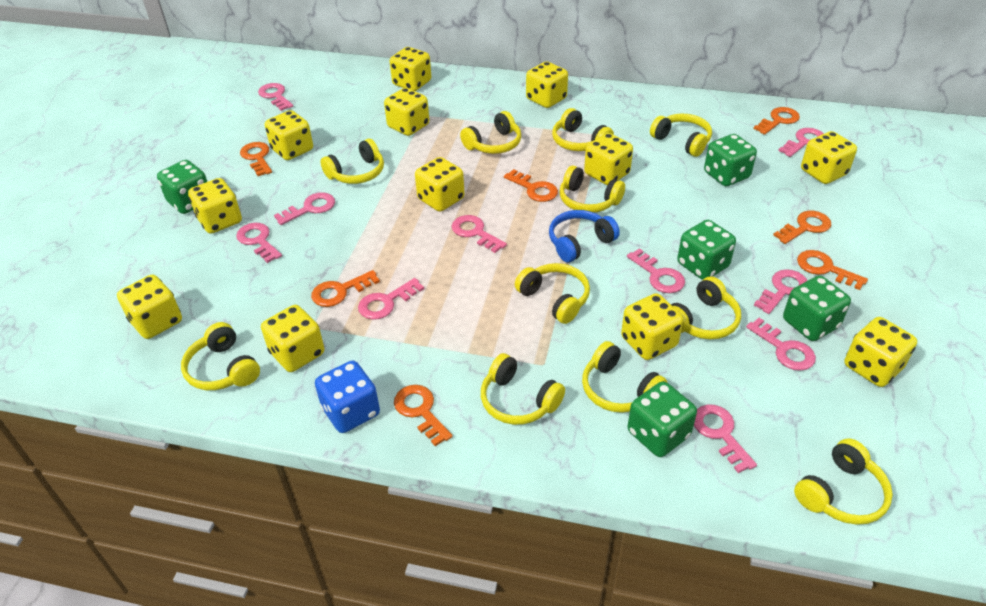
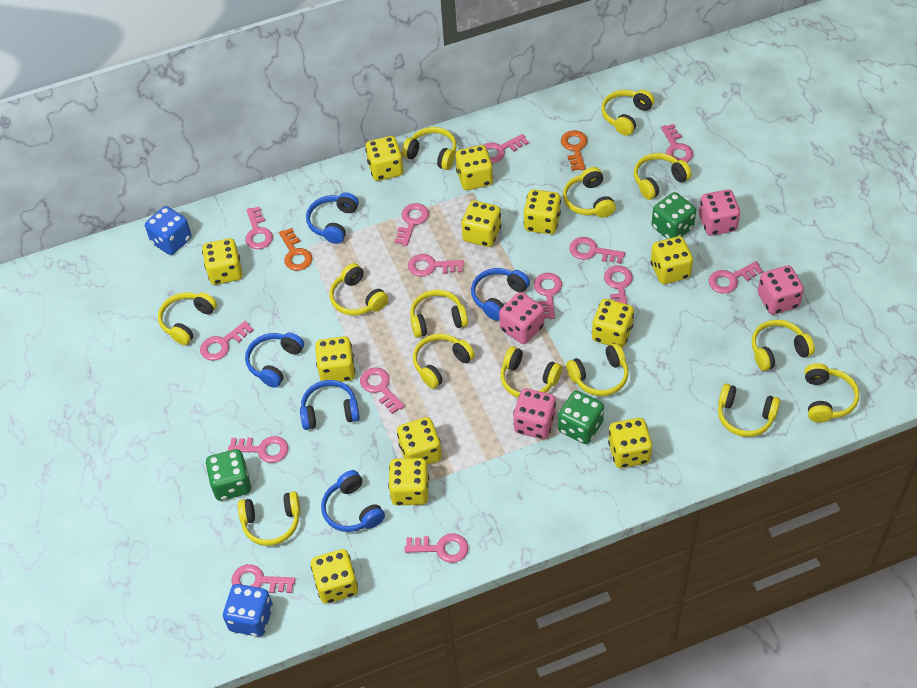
blue dice: 1 -> 2
blue headphones: 1 -> 5
green dice: 5 -> 3
orange key: 7 -> 2
pink dice: 0 -> 4
pink key: 10 -> 14
yellow headphones: 11 -> 14

